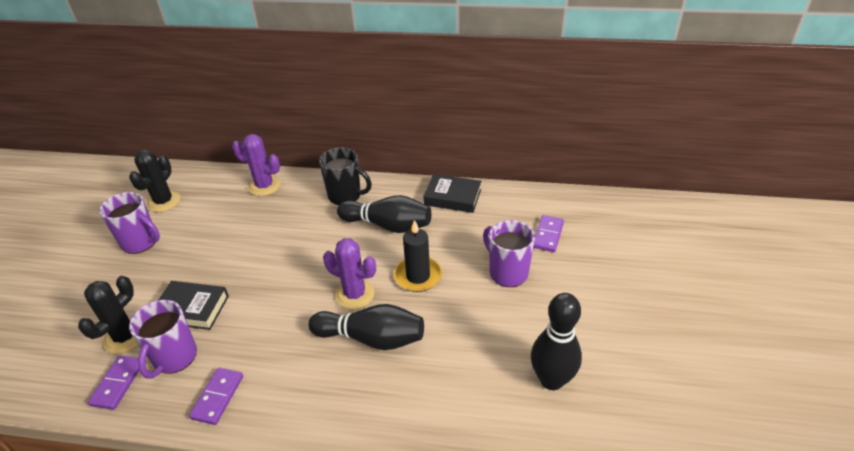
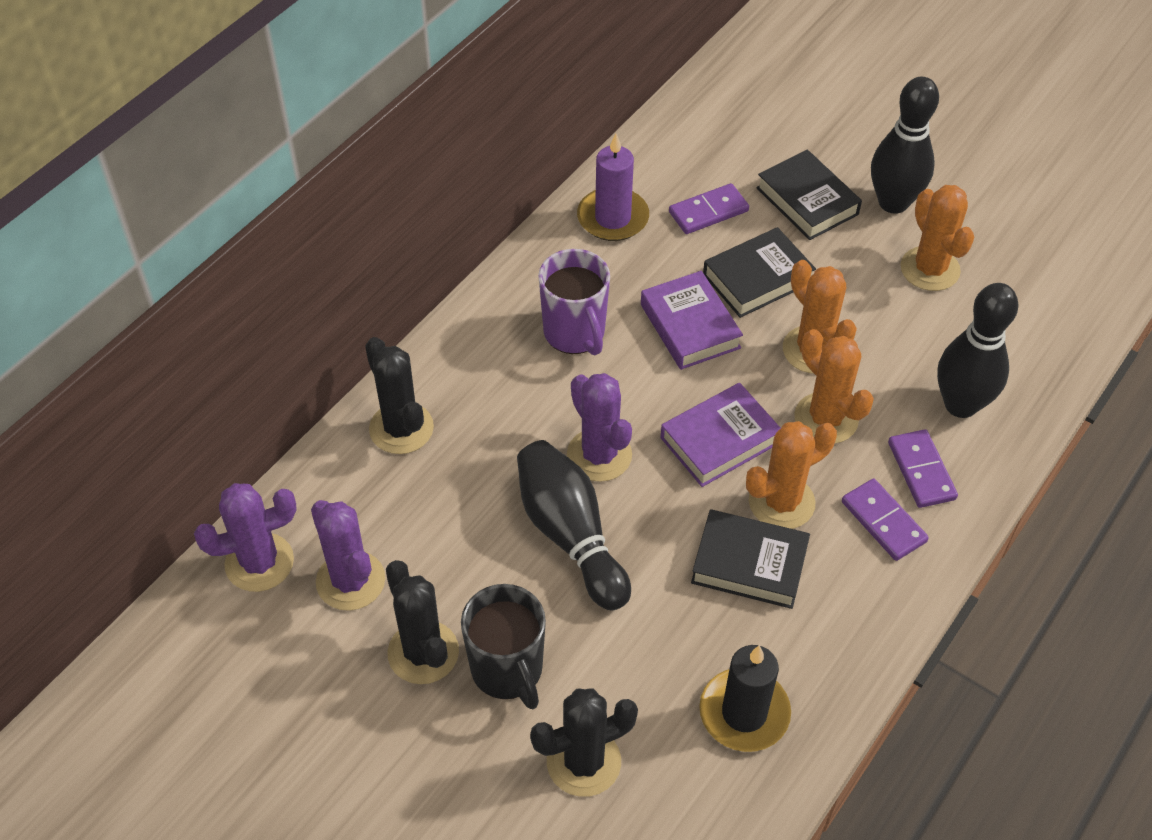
black book: 2 -> 3
black cactus: 2 -> 3
orange cactus: 0 -> 4
purple book: 0 -> 2
purple cactus: 2 -> 3
purple candle: 0 -> 1
purple mug: 3 -> 1

